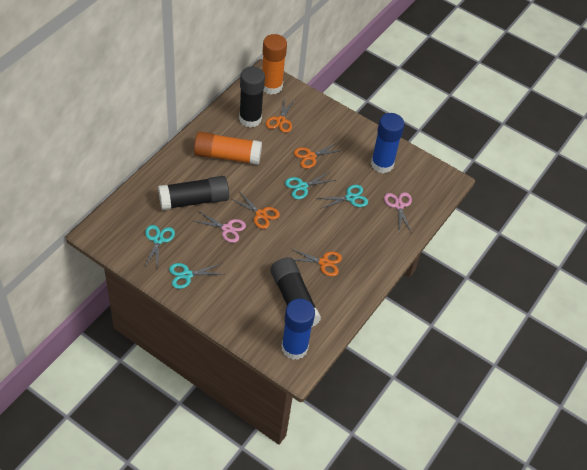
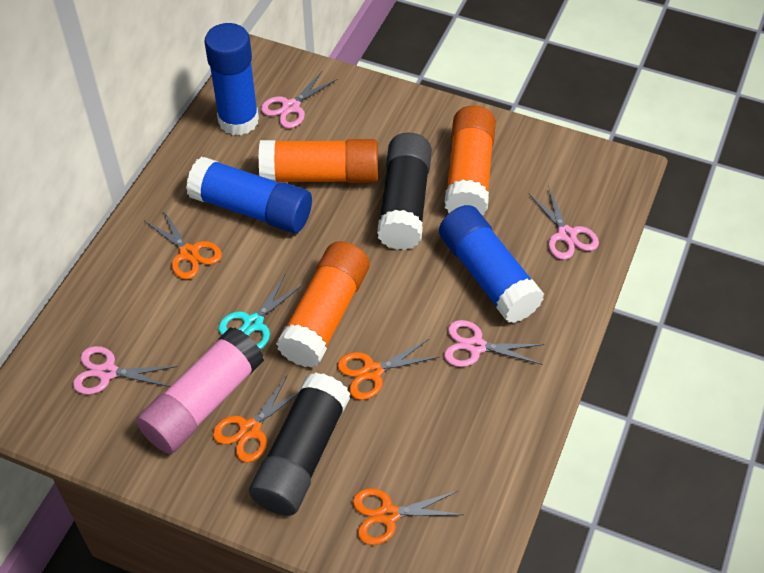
black glue stick: 3 -> 2
blue glue stick: 2 -> 3
orange glue stick: 2 -> 3
pink glue stick: 0 -> 1
pink scissors: 2 -> 4
turquoise scissors: 4 -> 1

